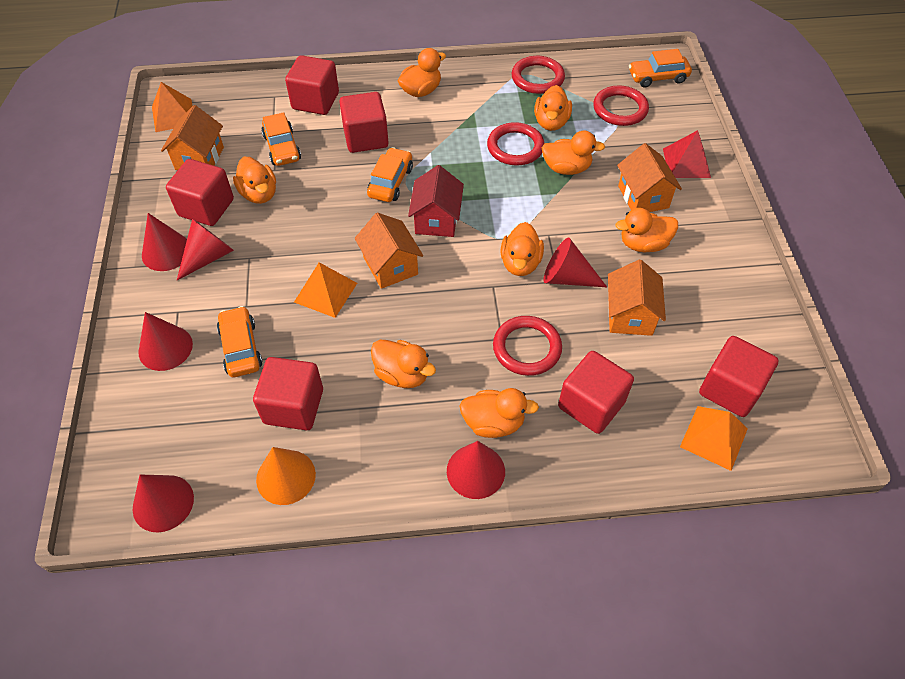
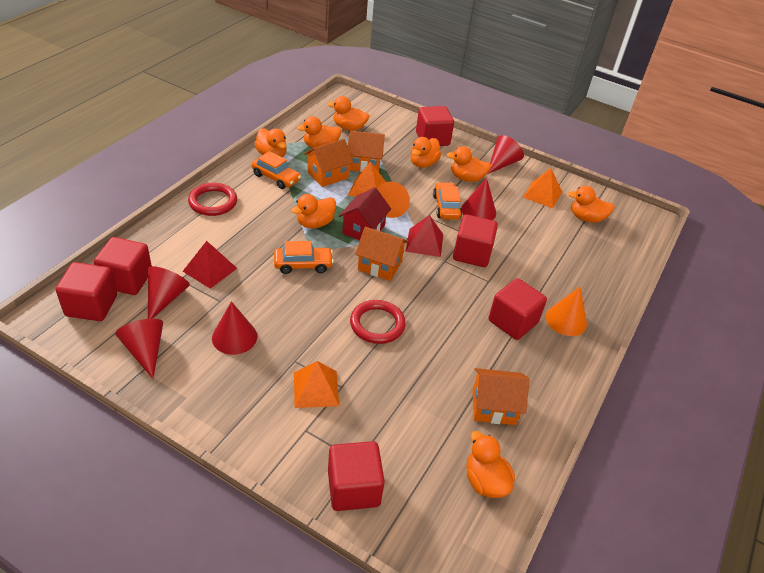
orange car: 4 -> 3
orange cone: 1 -> 2
red cone: 6 -> 5
red pyramid: 1 -> 2
red ring: 4 -> 2

